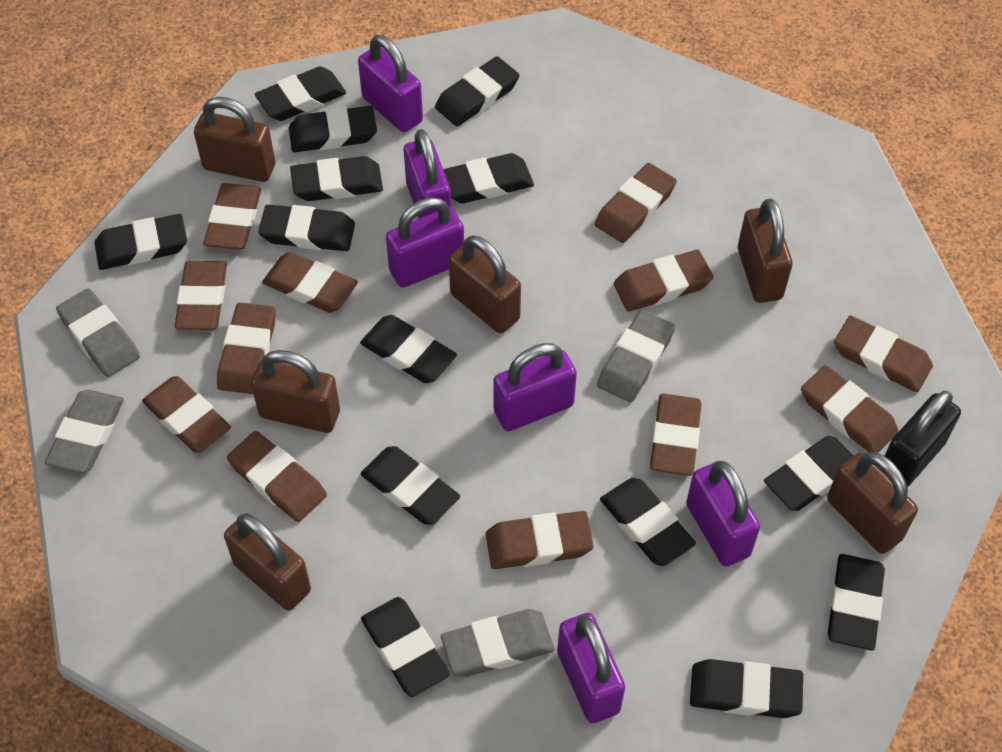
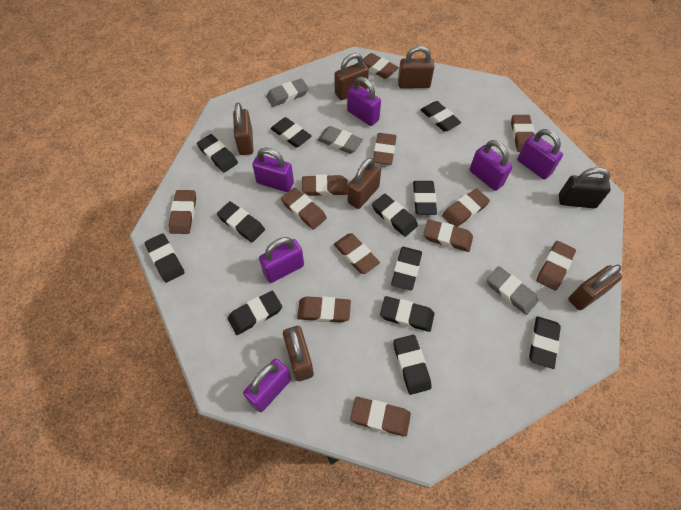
black eraser: 14 -> 12
grey eraser: 4 -> 3

